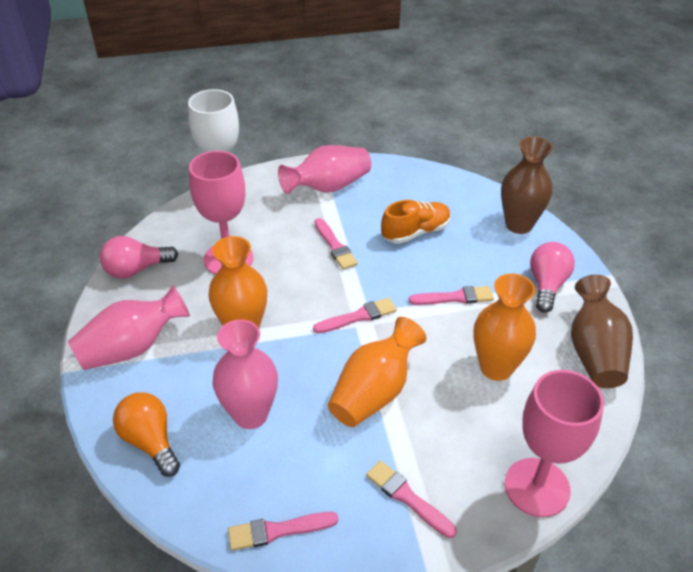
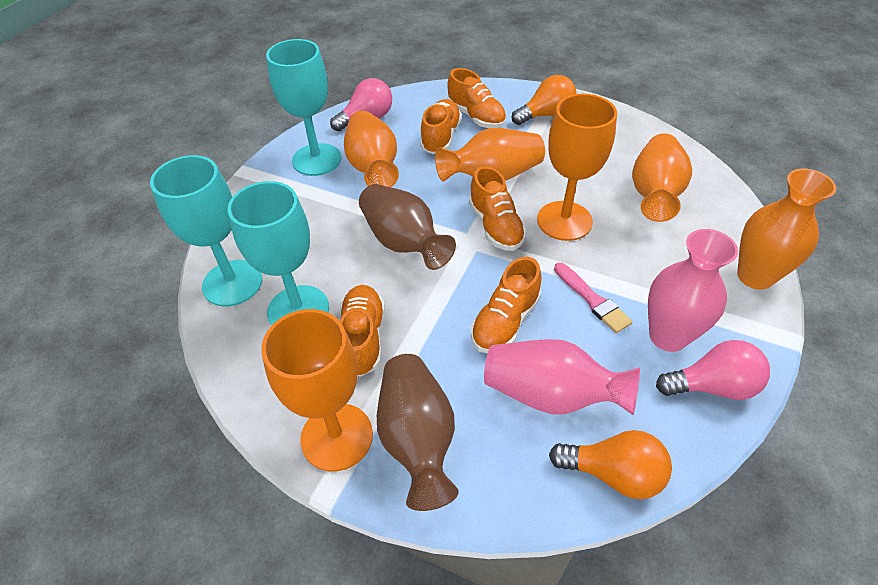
orange goblet: 0 -> 2
orange light bulb: 1 -> 2
orange shoe: 1 -> 5
orange vase: 3 -> 4
pink brush: 5 -> 1
pink goblet: 2 -> 0
pink vase: 3 -> 2
turquoise goblet: 0 -> 3
white goblet: 1 -> 0

